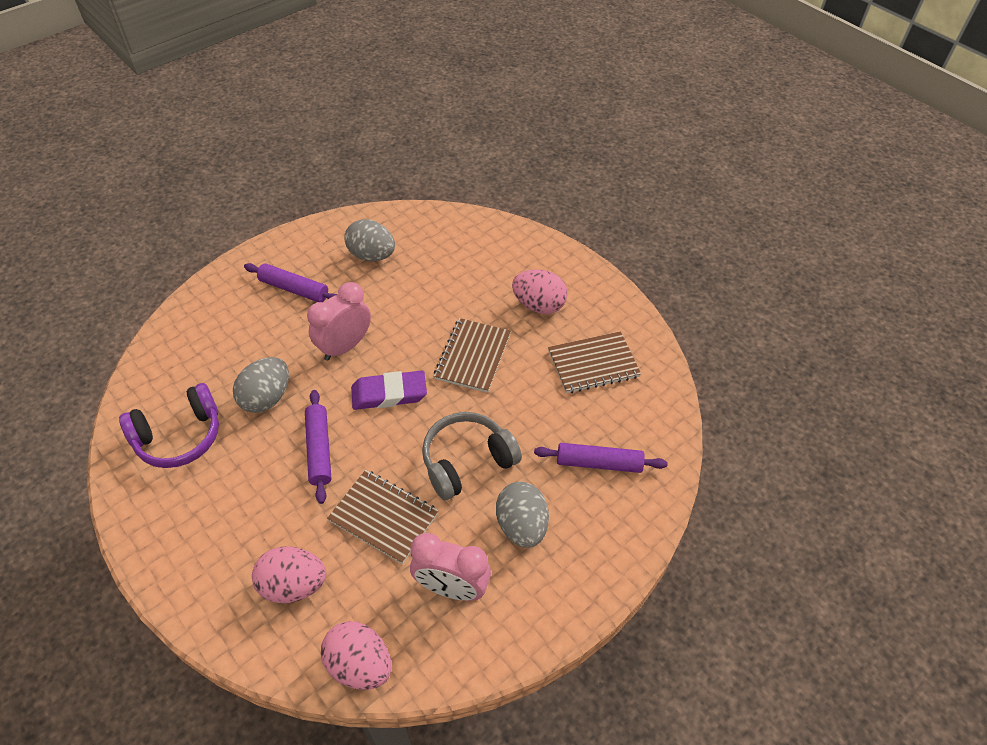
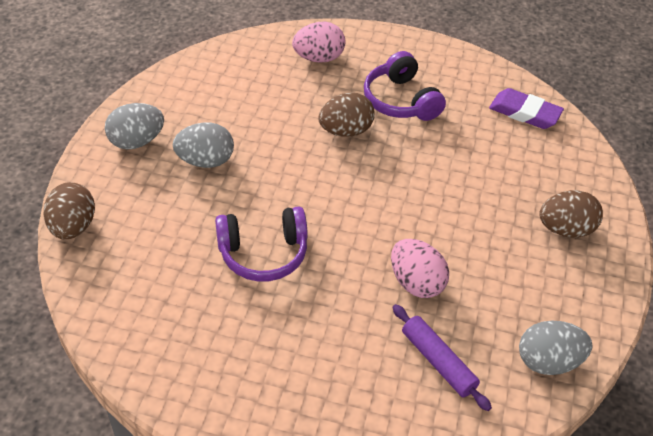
brown egg: 0 -> 3
brown notebook: 3 -> 0
grey headphones: 1 -> 0
pink clock: 2 -> 0
pink egg: 3 -> 2
purple headphones: 1 -> 2
purple rolling pin: 3 -> 1

